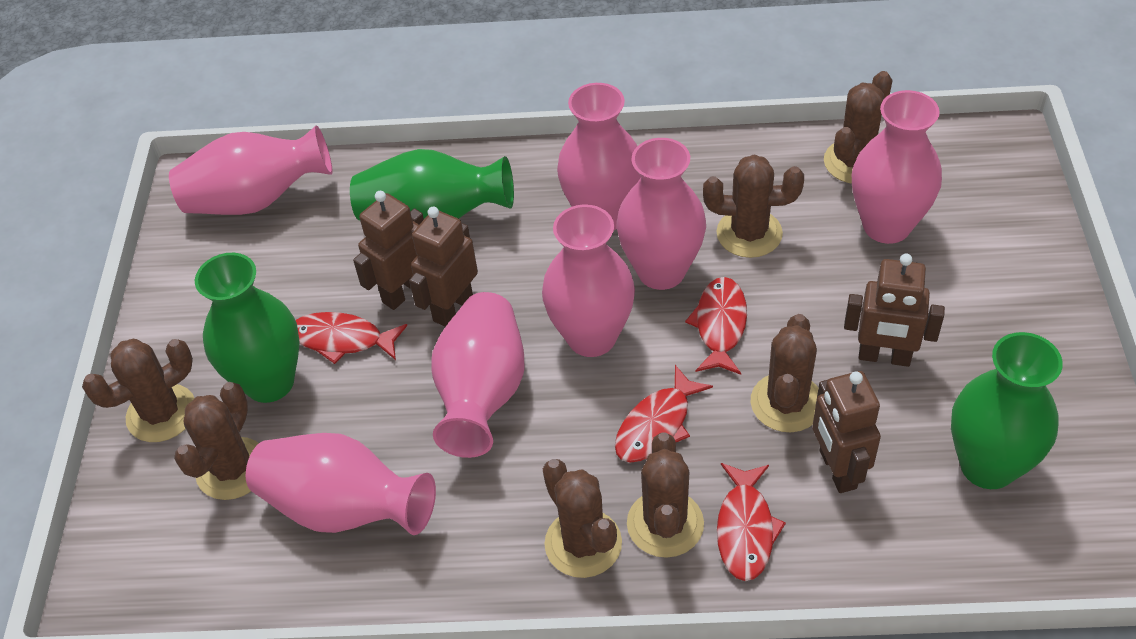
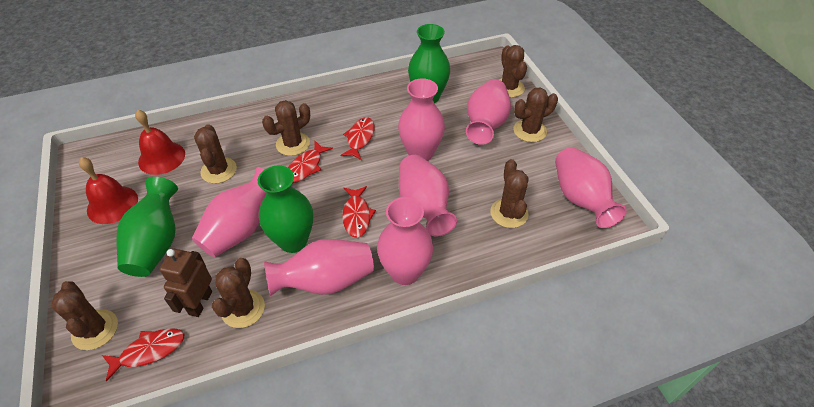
brown robot: 4 -> 1
red bell: 0 -> 2

